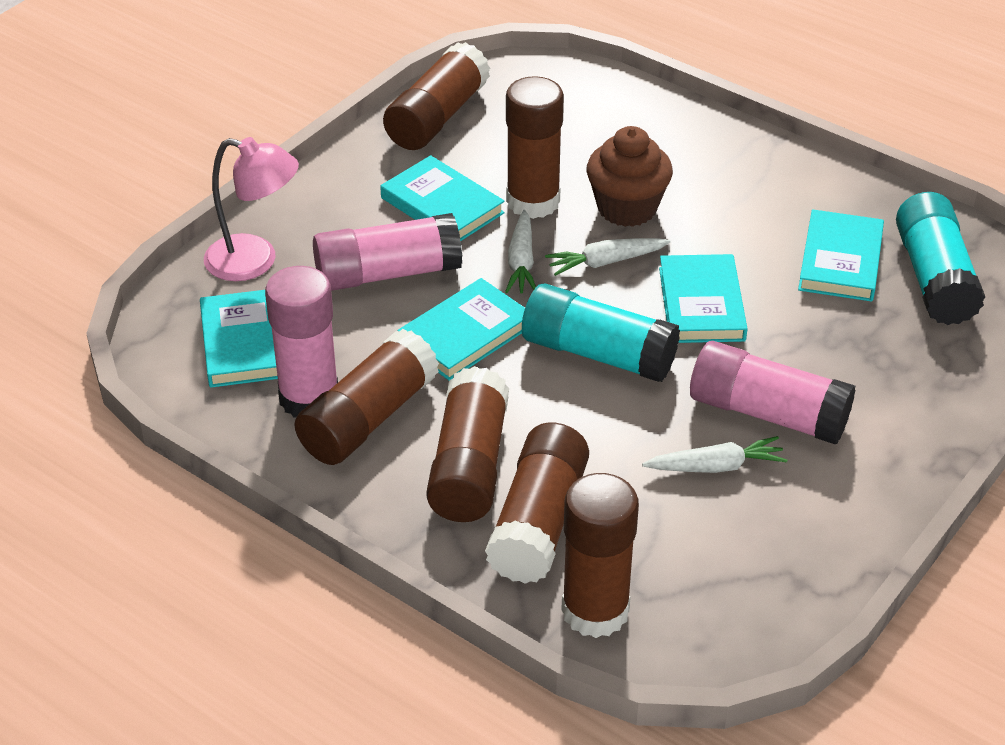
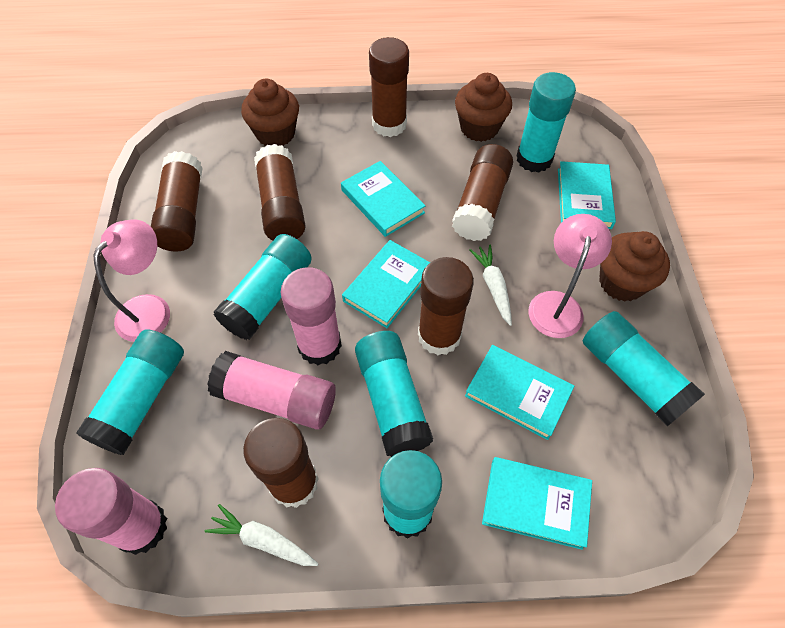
brown cupcake: 1 -> 3
pink lamp: 1 -> 2
turquoise glue stick: 2 -> 6
white carrot: 3 -> 2

